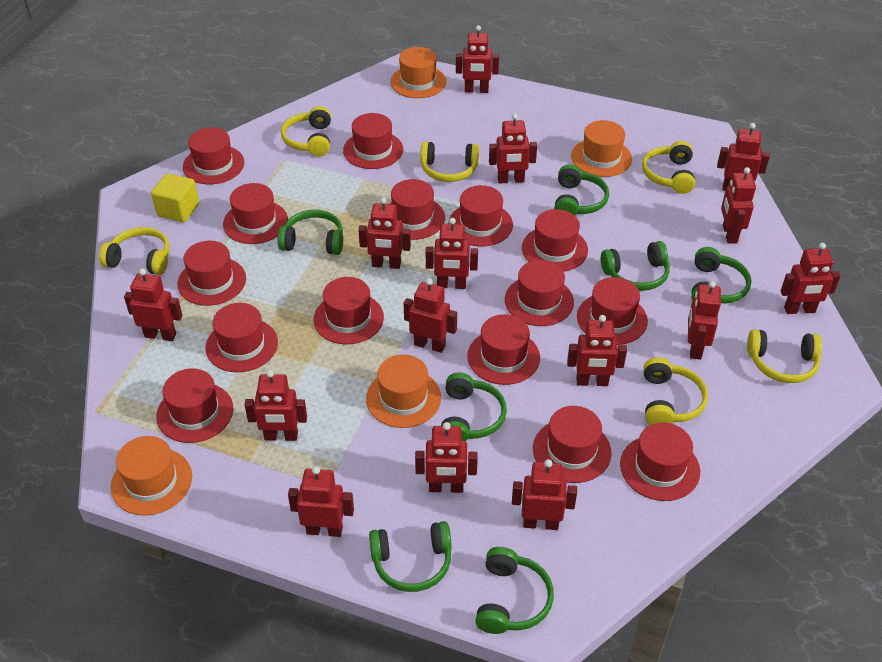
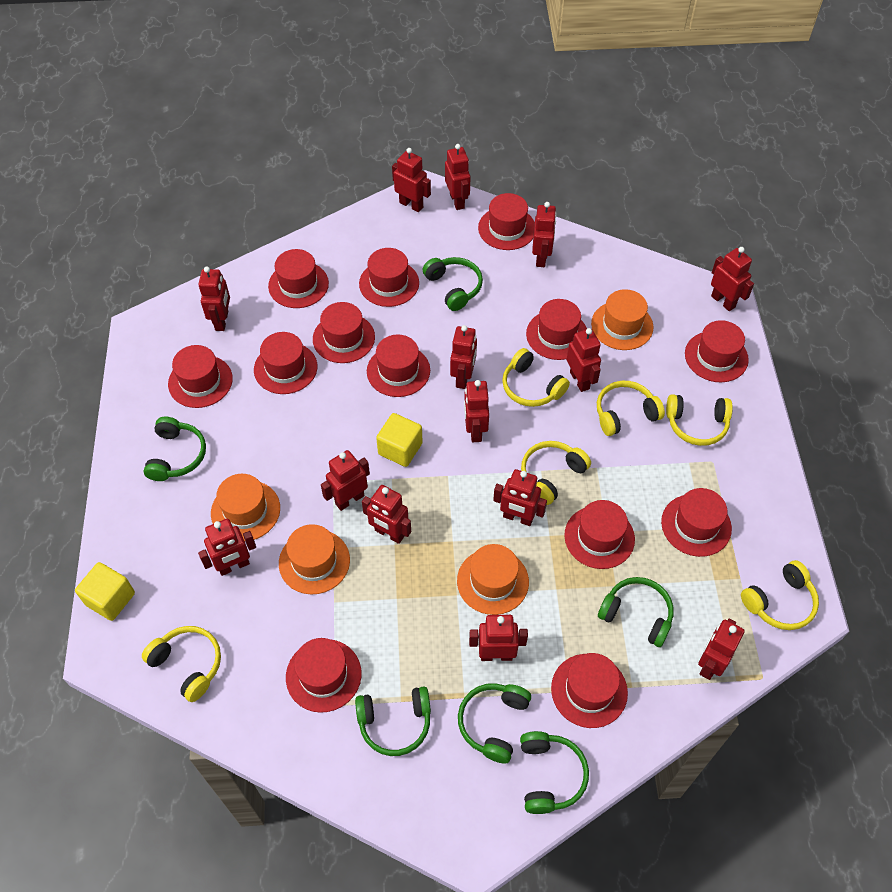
green headphones: 7 -> 6
red hat: 15 -> 13
red robot: 15 -> 14
yellow cube: 1 -> 2

